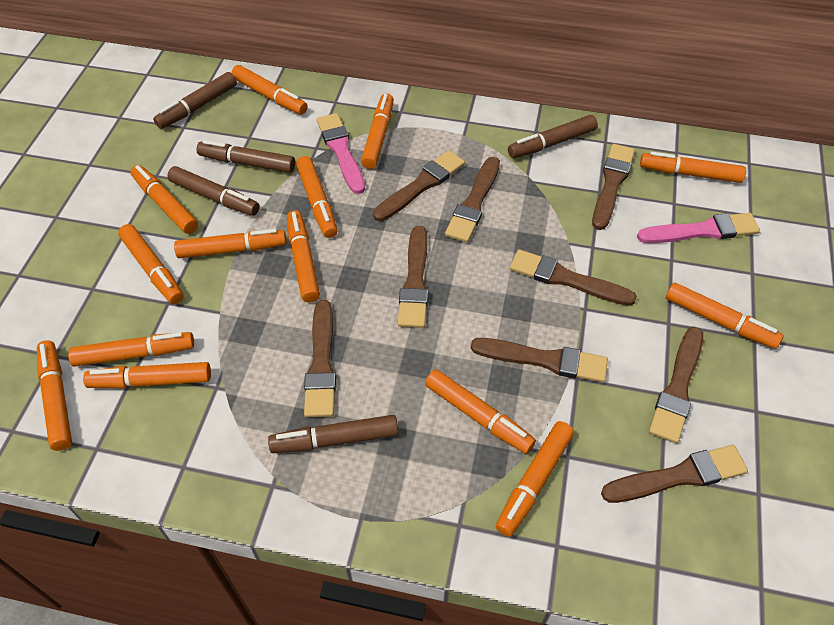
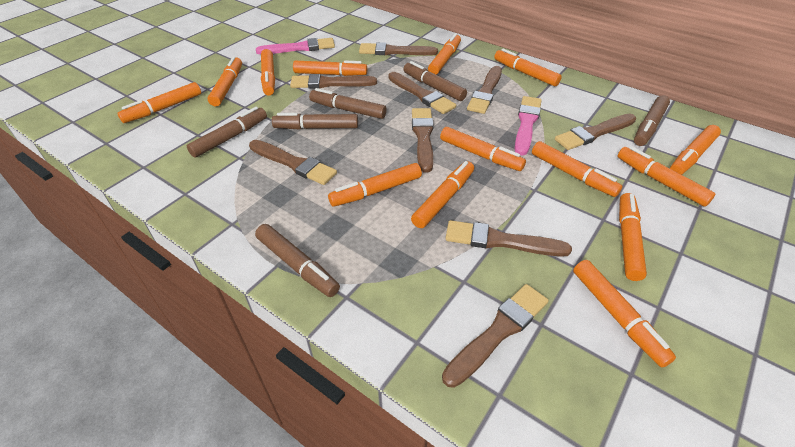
brown marker: 5 -> 6

